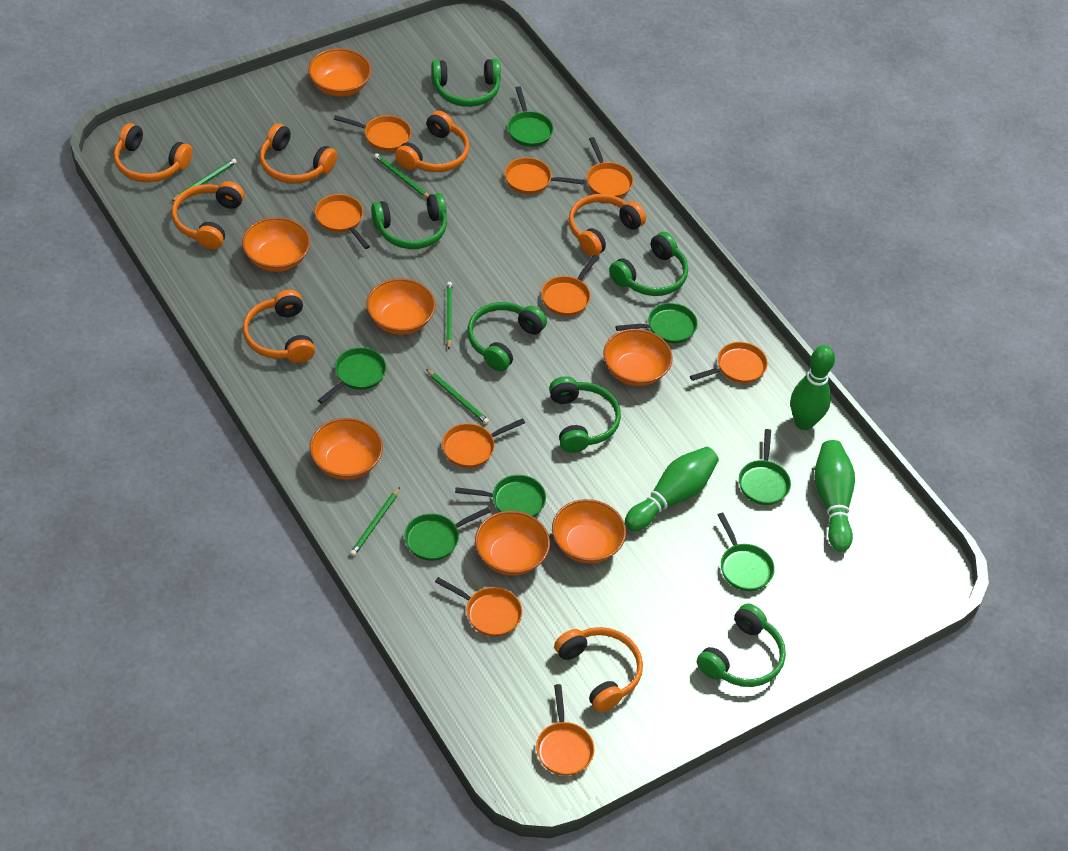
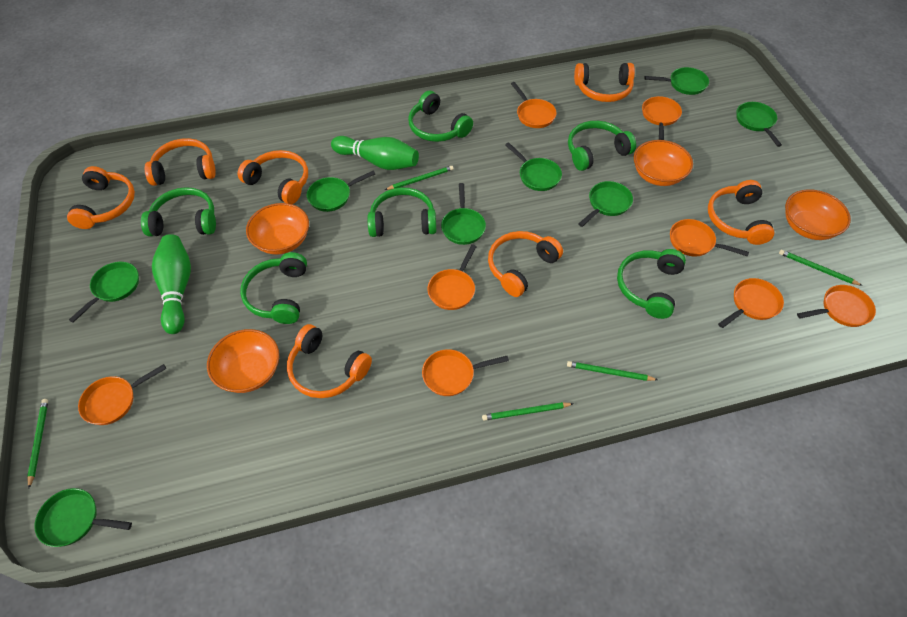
green bowling pin: 3 -> 2
green pan: 7 -> 8
orange bowl: 7 -> 4
orange pan: 9 -> 8

